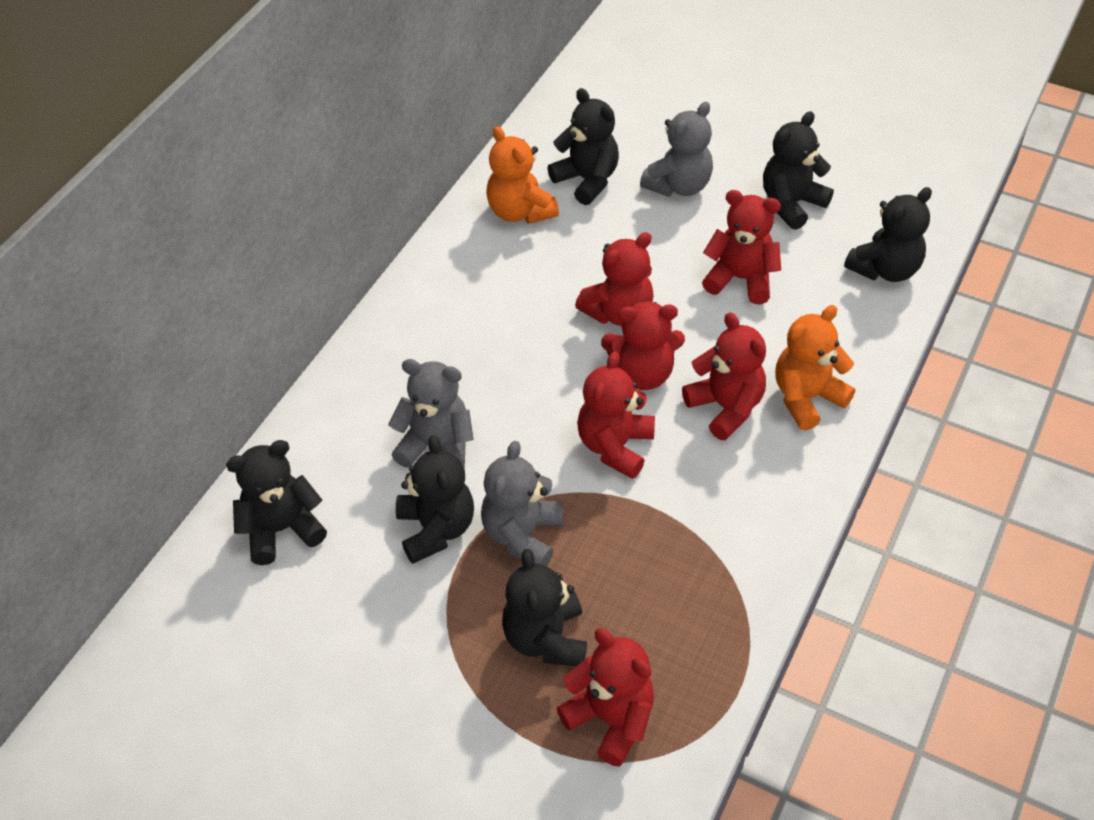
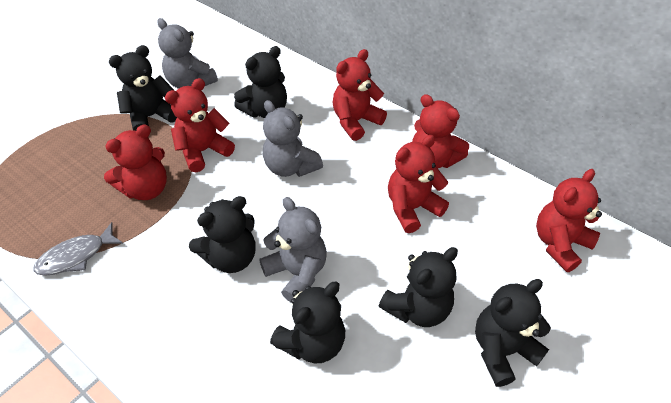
grey fish: 0 -> 1
orange teddy bear: 2 -> 0

